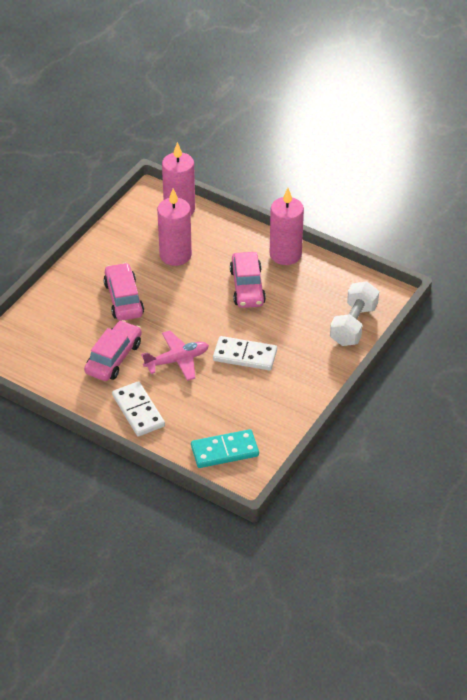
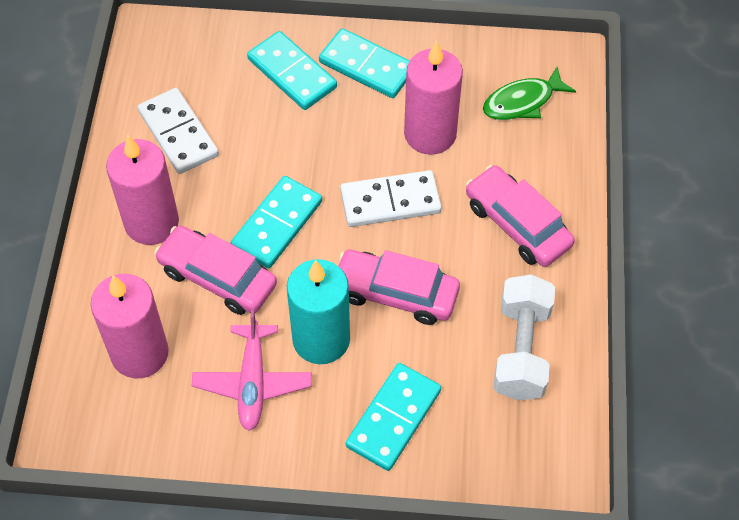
green fish: 0 -> 1
turquoise candle: 0 -> 1
turquoise domino: 1 -> 4

